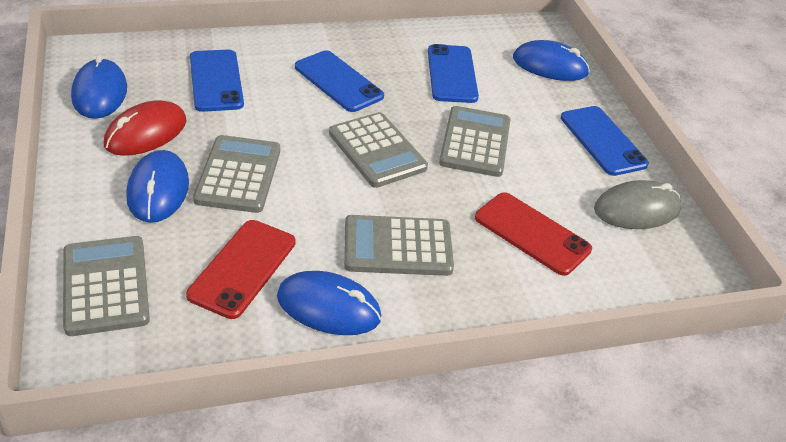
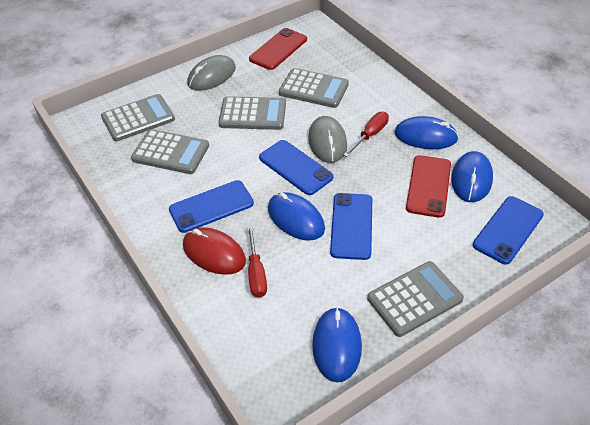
grey mouse: 1 -> 2
red screwdriver: 0 -> 2

